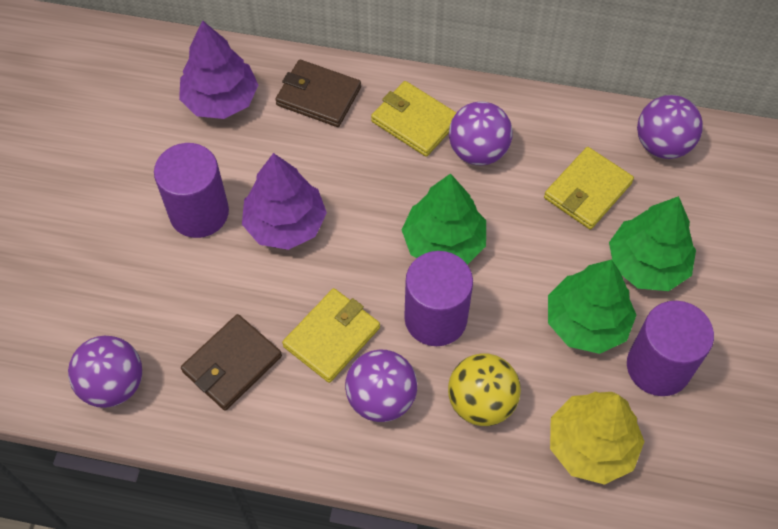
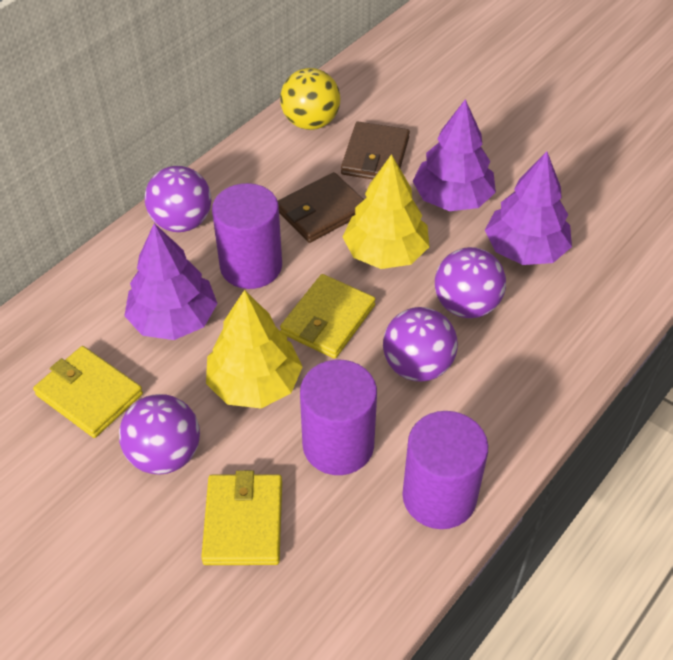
green tree: 3 -> 0
purple tree: 2 -> 3
yellow tree: 1 -> 2

